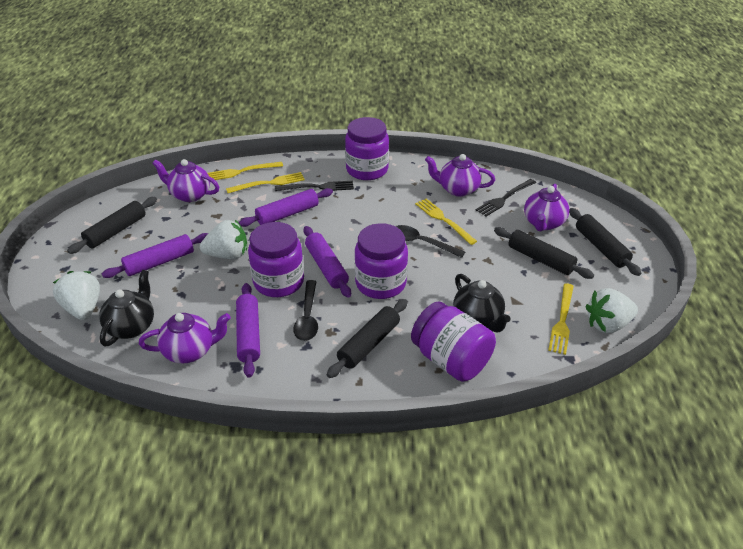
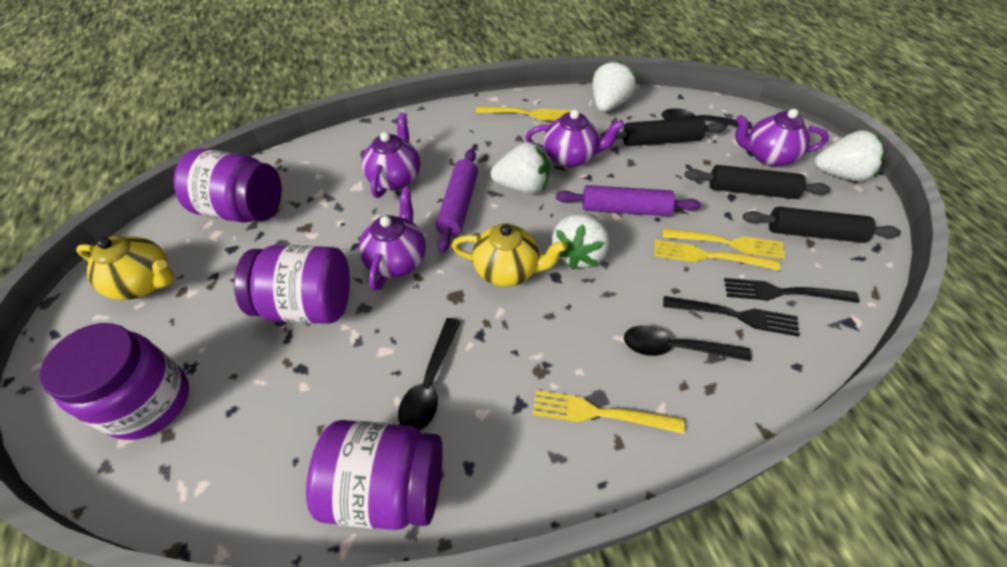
black rolling pin: 4 -> 3
black spoon: 2 -> 3
black teapot: 2 -> 0
purple rolling pin: 4 -> 2
white strawberry: 3 -> 4
yellow teapot: 0 -> 2

